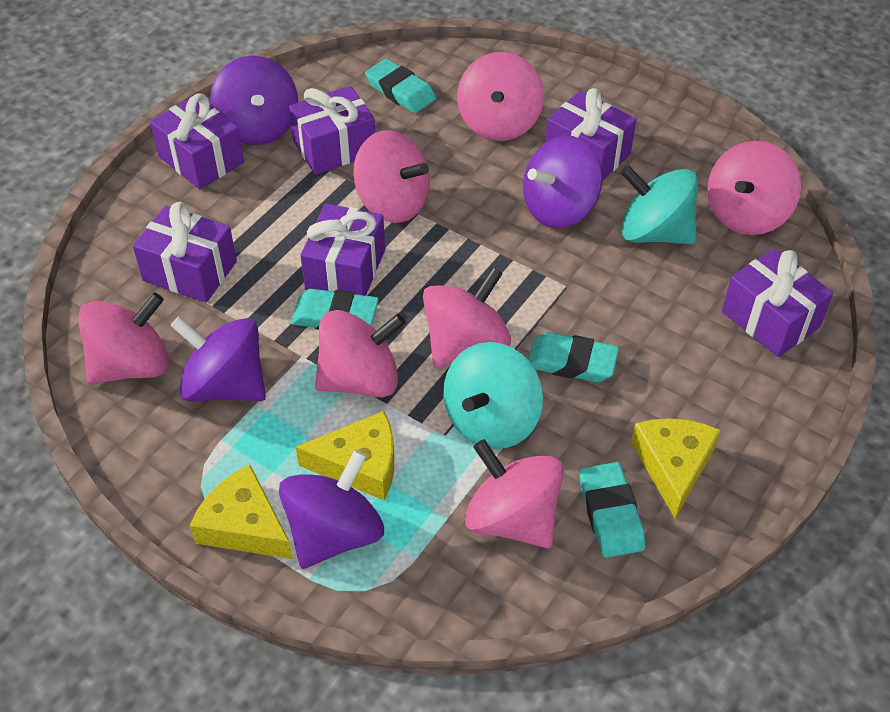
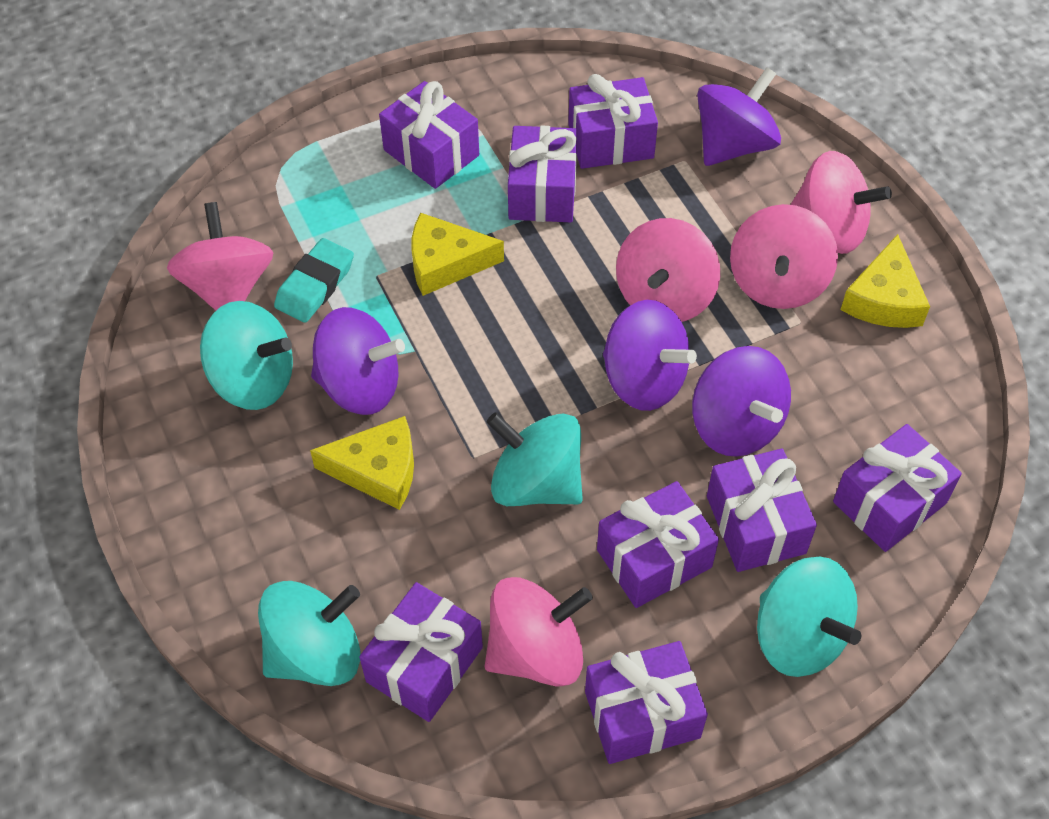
pink spinning top: 7 -> 5
purple gift: 6 -> 8
turquoise eraser: 4 -> 1
turquoise spinning top: 2 -> 4

